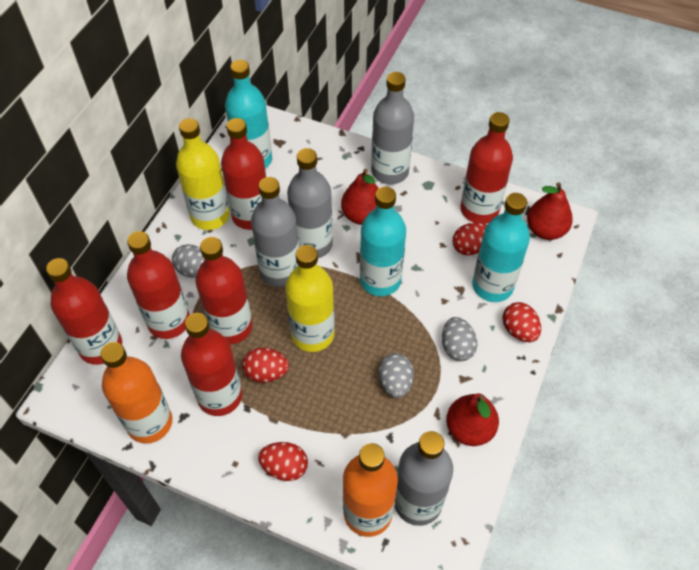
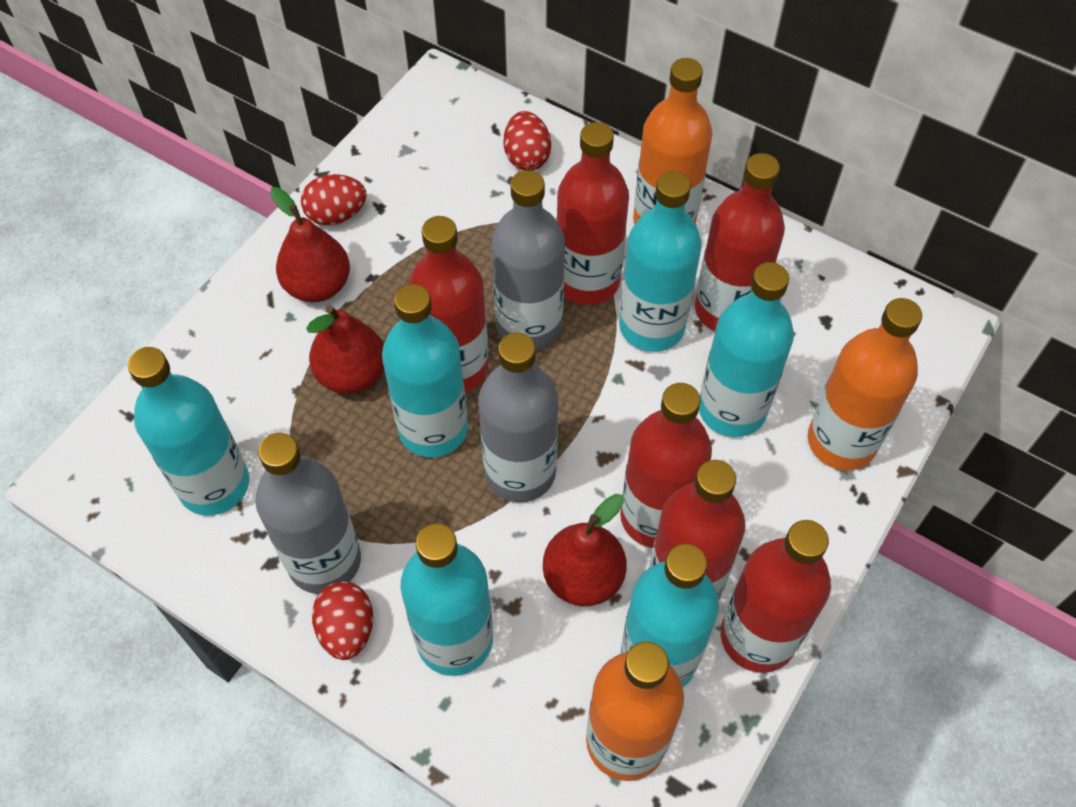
grey bottle: 4 -> 3
grey egg: 3 -> 0
orange bottle: 2 -> 3
red egg: 4 -> 3
turquoise bottle: 3 -> 6
yellow bottle: 2 -> 0

